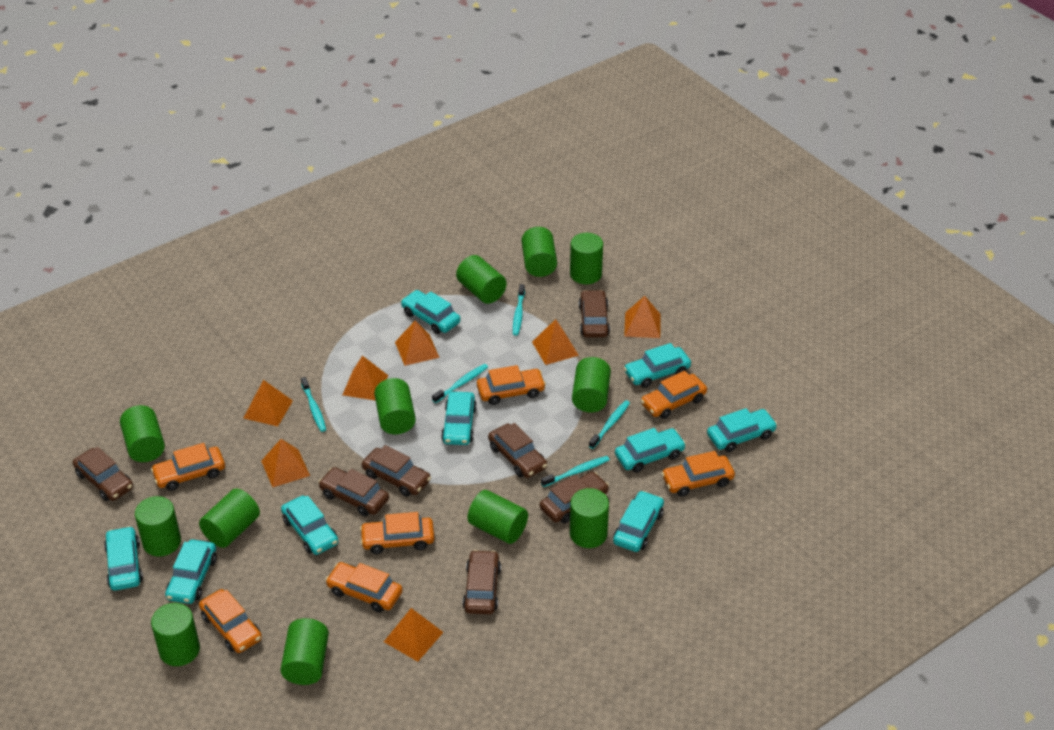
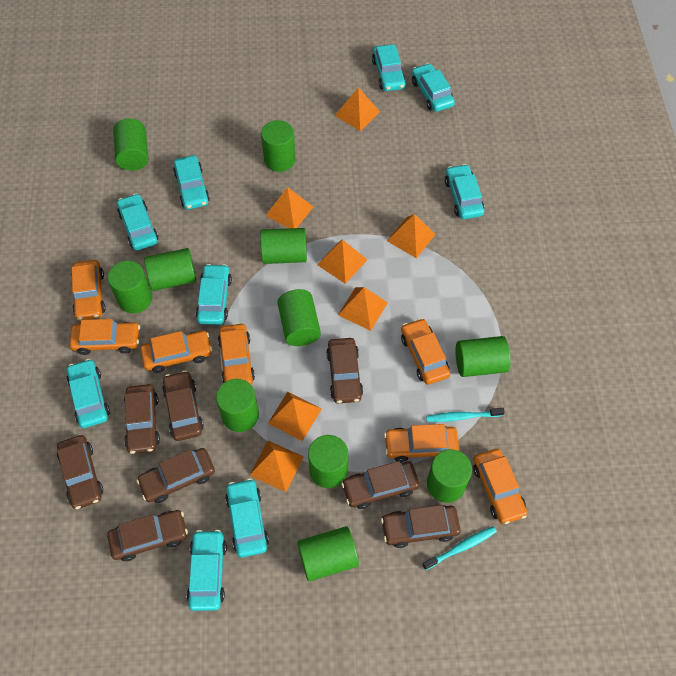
brown car: 7 -> 8
green cylinder: 12 -> 11
turquoise toothbrush: 5 -> 2

